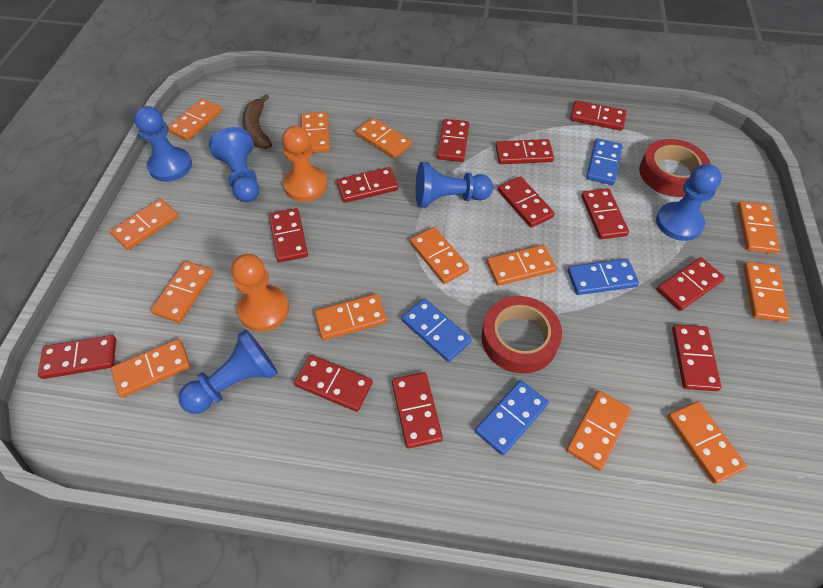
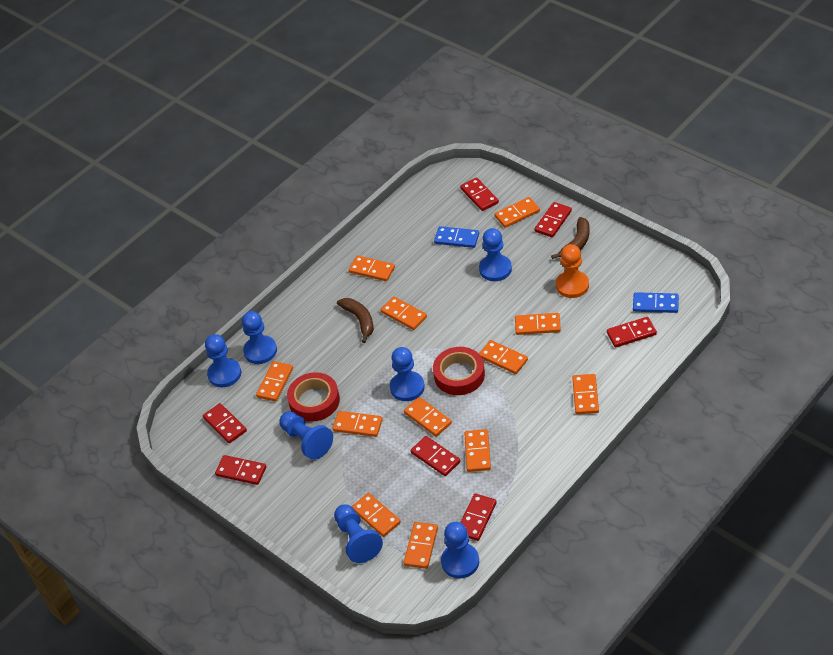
blue domino: 4 -> 2
blue pawn: 5 -> 7
brown banana: 1 -> 2
orange domino: 13 -> 12
orange pawn: 2 -> 1
red domino: 12 -> 7

